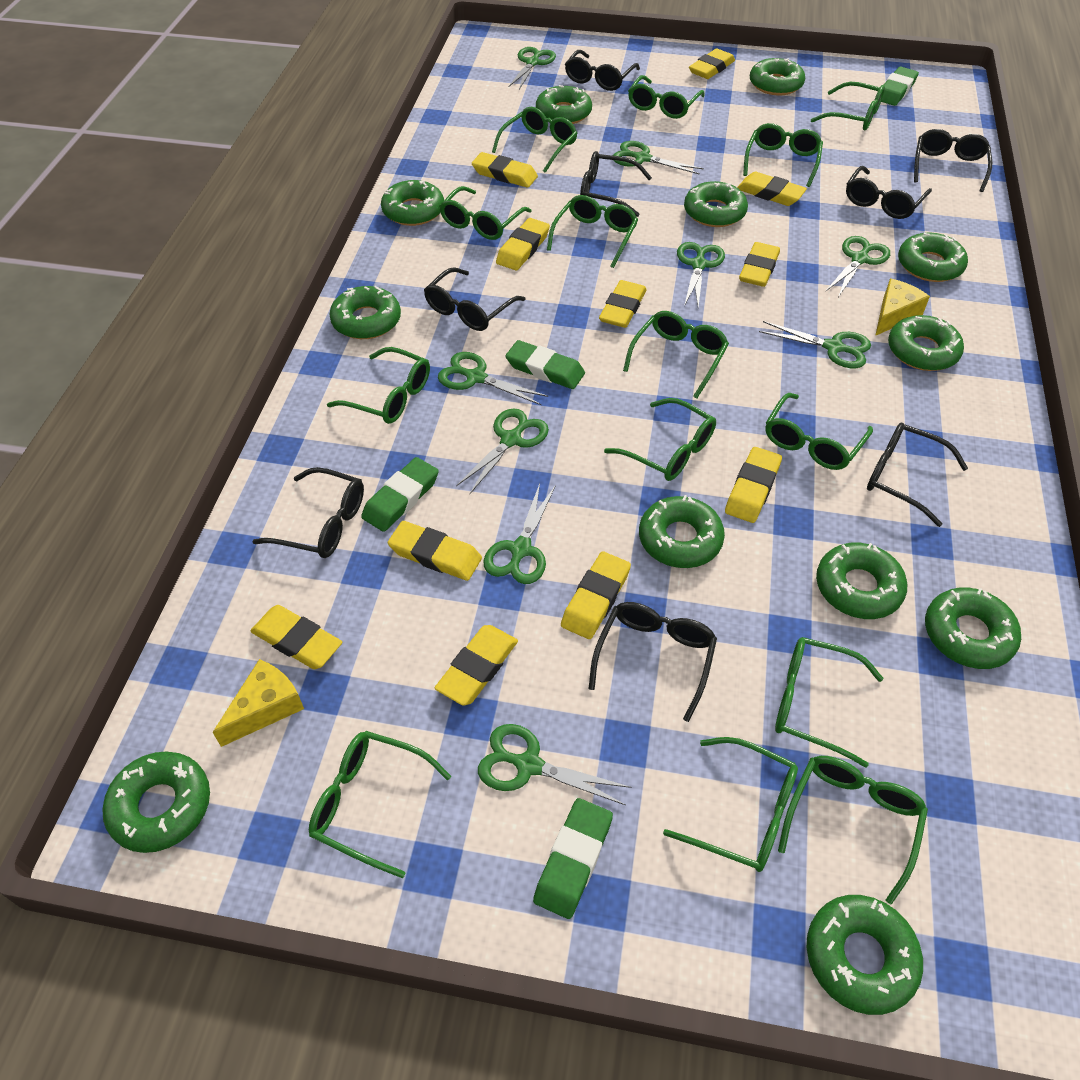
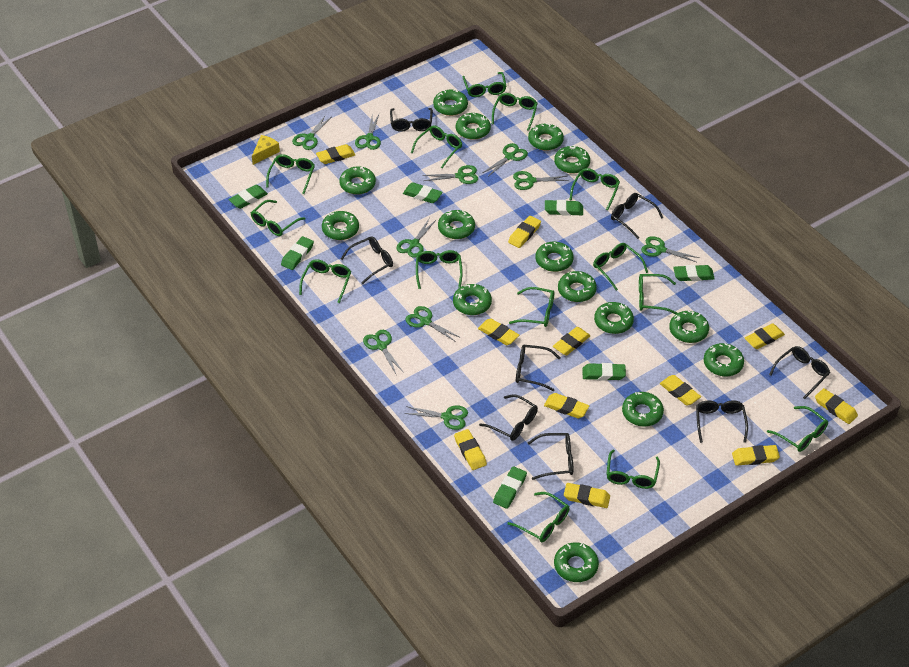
green donut: 12 -> 15
green eraser: 4 -> 7
green scissors: 9 -> 10
yellow cheese: 2 -> 1

